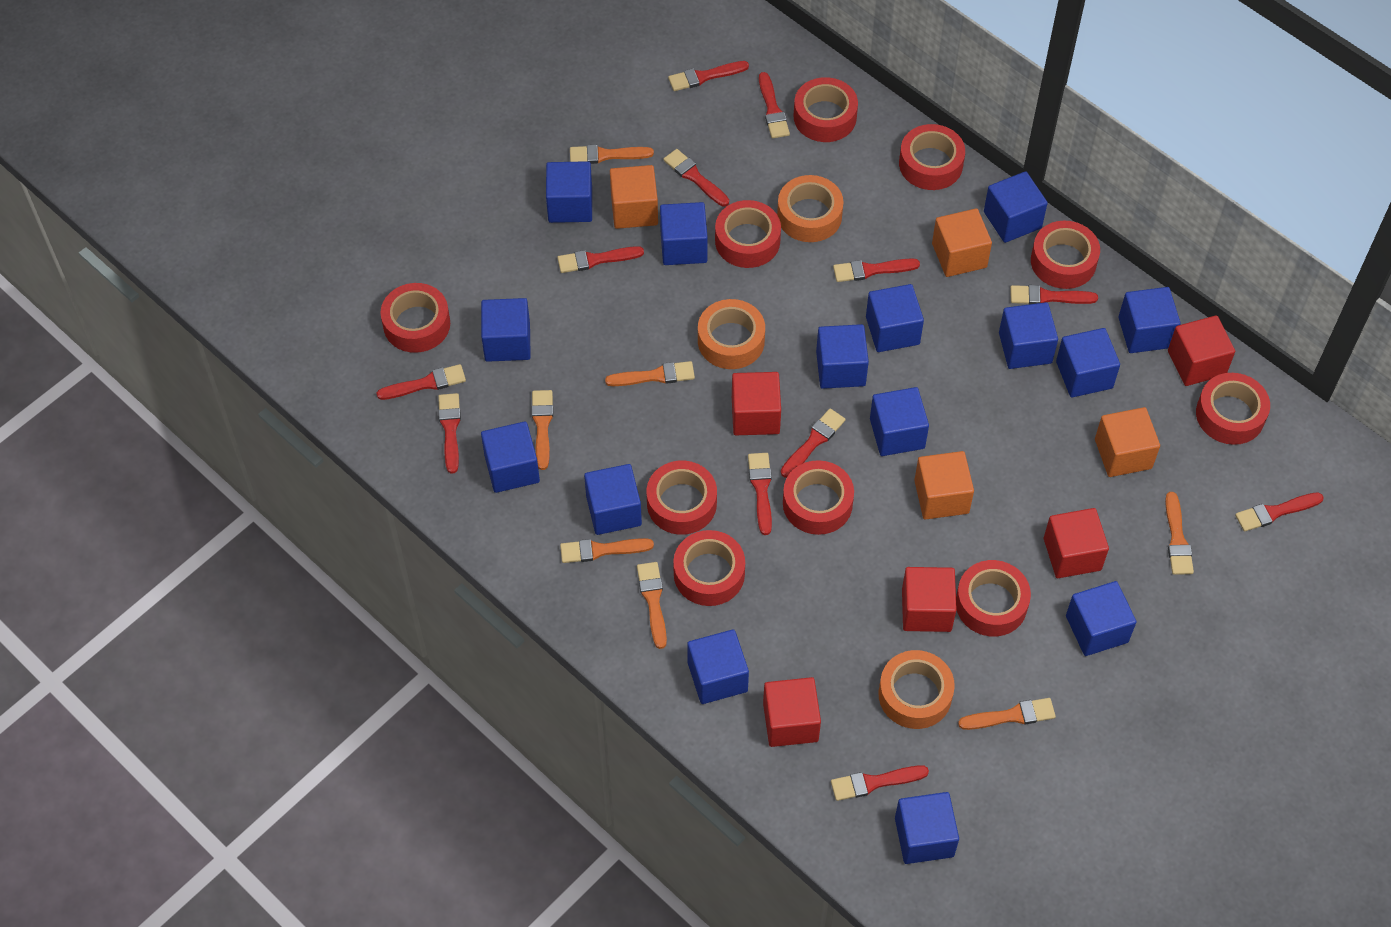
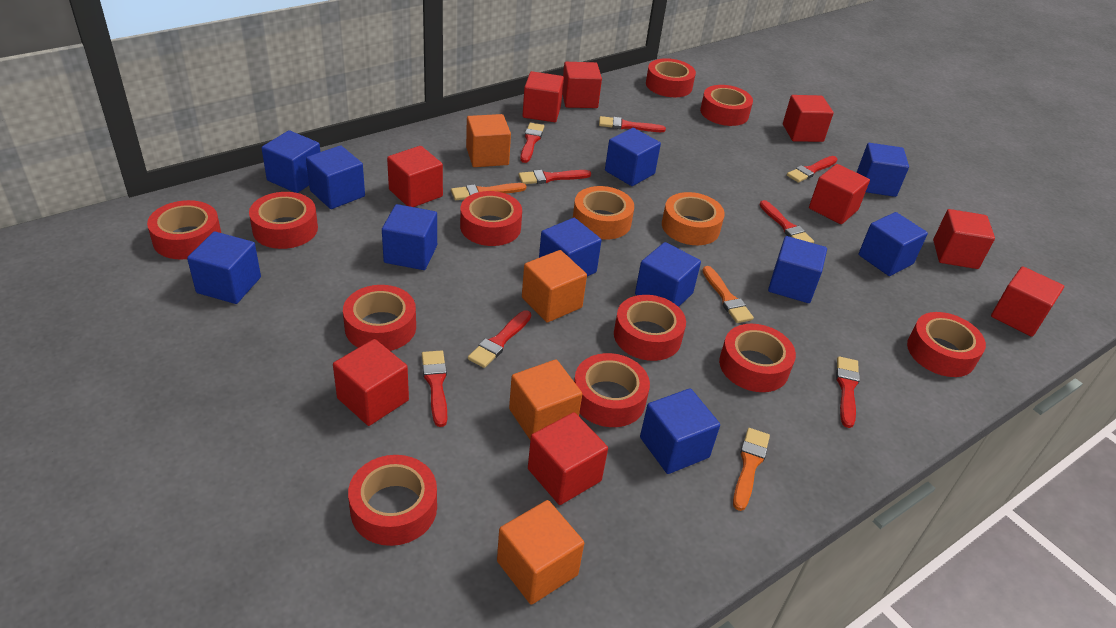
blue cube: 15 -> 11
orange brush: 7 -> 3
orange tape: 3 -> 2
red brush: 12 -> 8
red cube: 5 -> 9
red tape: 10 -> 11

